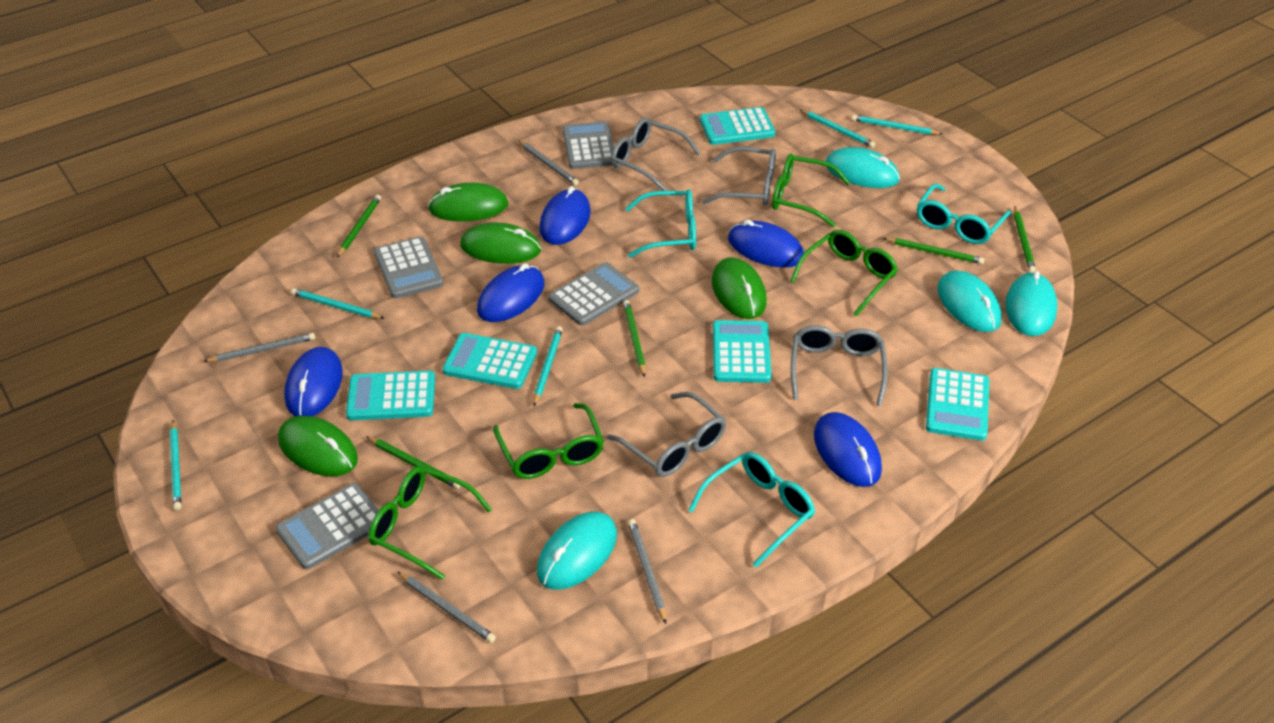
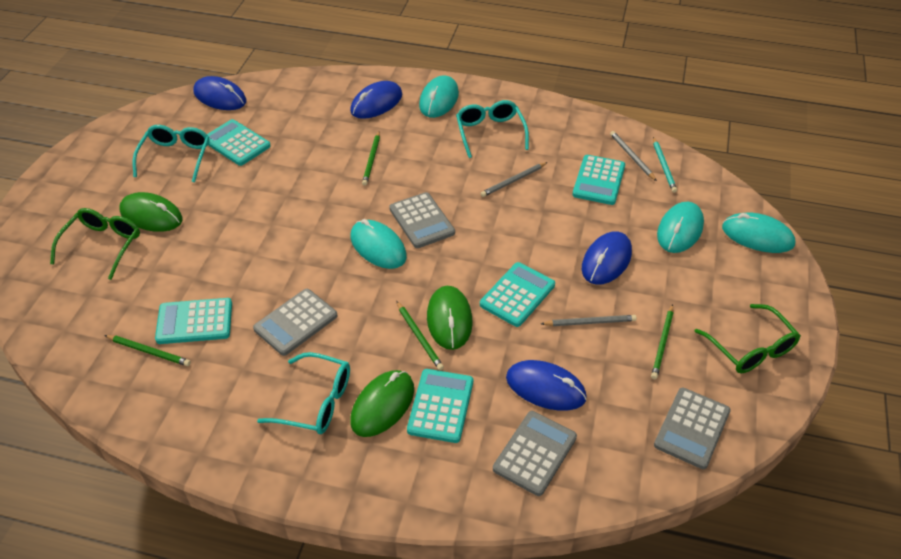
blue mouse: 5 -> 4
green glasses: 4 -> 2
green mouse: 4 -> 3
green pencil: 5 -> 4
grey glasses: 4 -> 0
grey pencil: 4 -> 3
turquoise pencil: 5 -> 1

